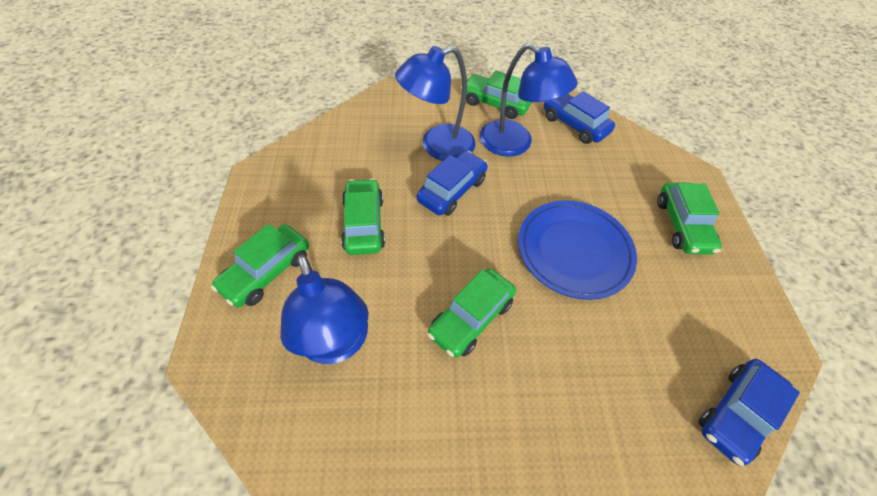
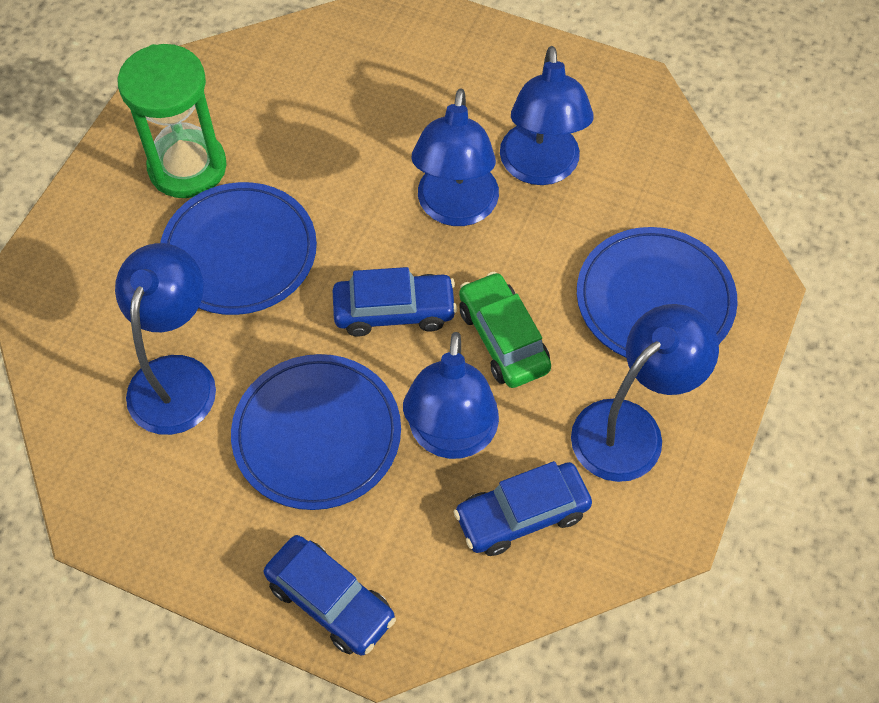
blue lamp: 3 -> 5
blue plate: 1 -> 3
green car: 5 -> 1
green hourglass: 0 -> 1

